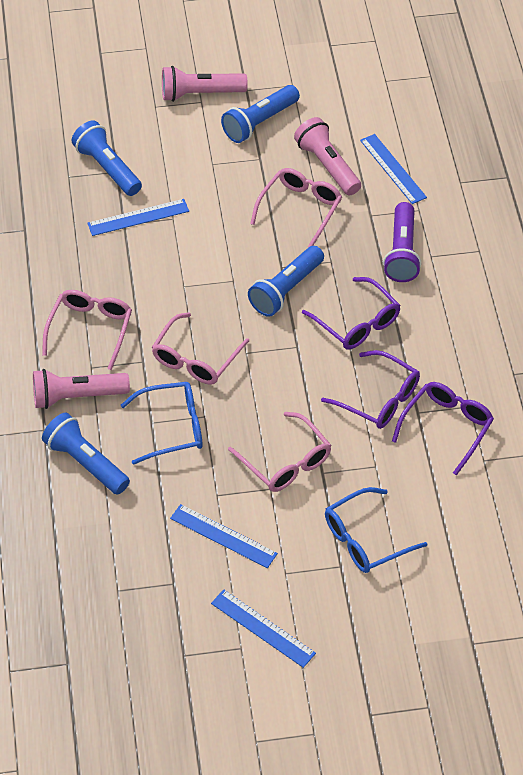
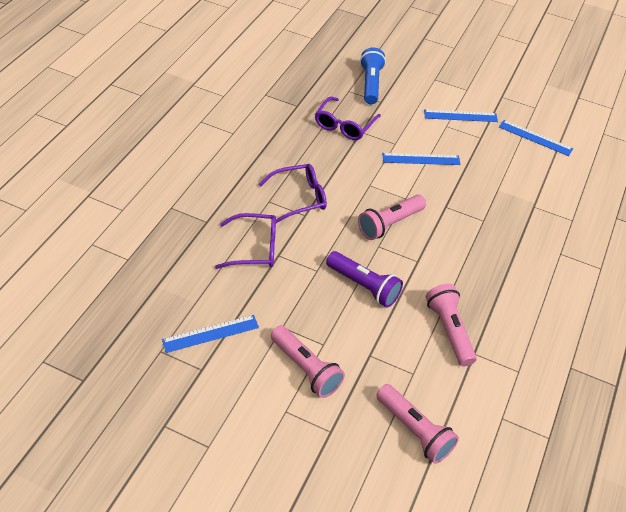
blue flashlight: 4 -> 1
blue glasses: 2 -> 0
pink flashlight: 3 -> 4
pink glasses: 4 -> 0

